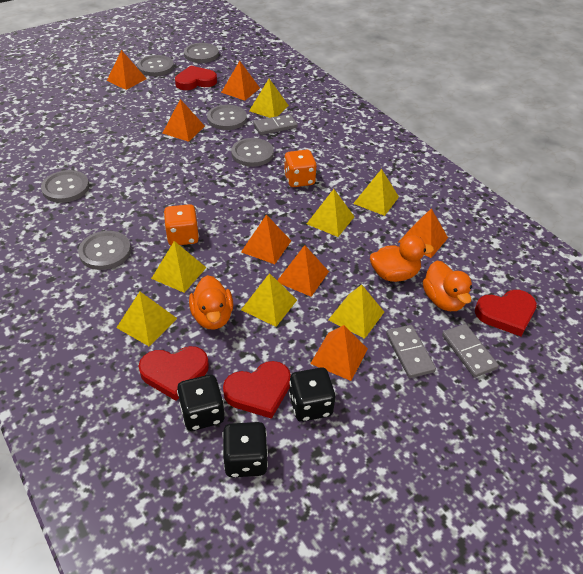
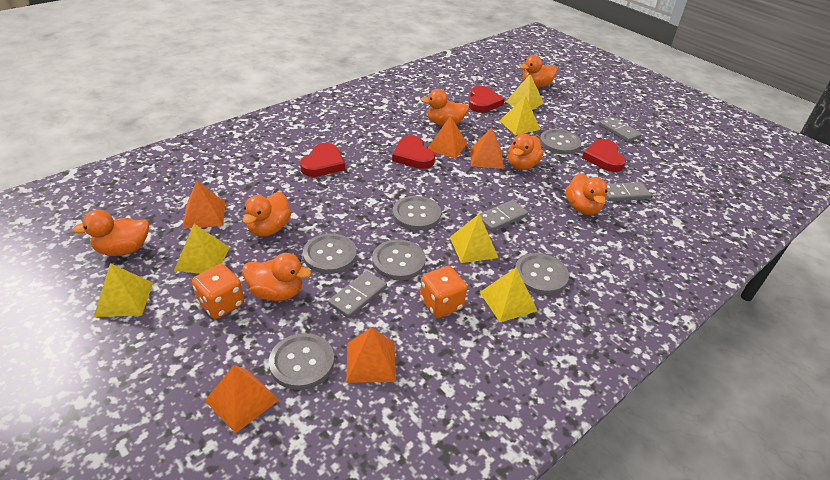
black dice: 3 -> 0
grey domino: 3 -> 4
orange duck: 3 -> 7
orange pyramid: 7 -> 5
yellow pyramid: 7 -> 6

